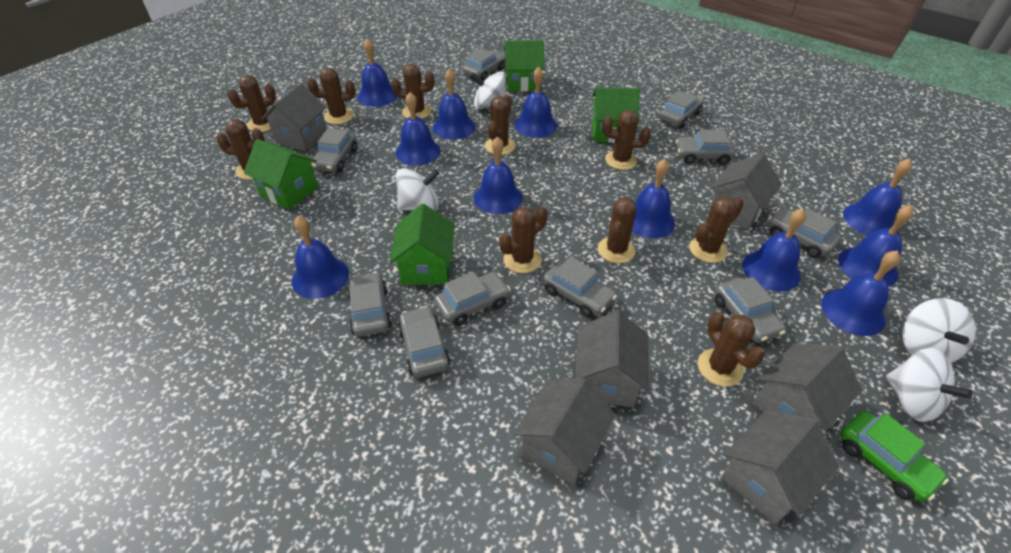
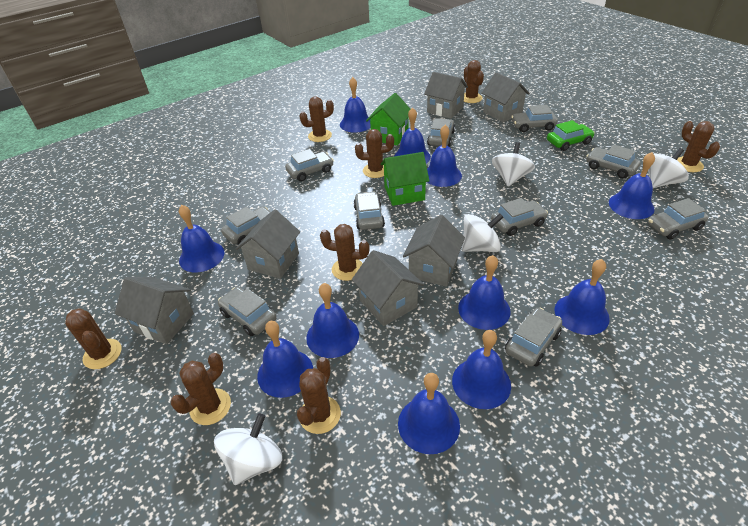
brown cactus: 10 -> 8
green house: 4 -> 2

